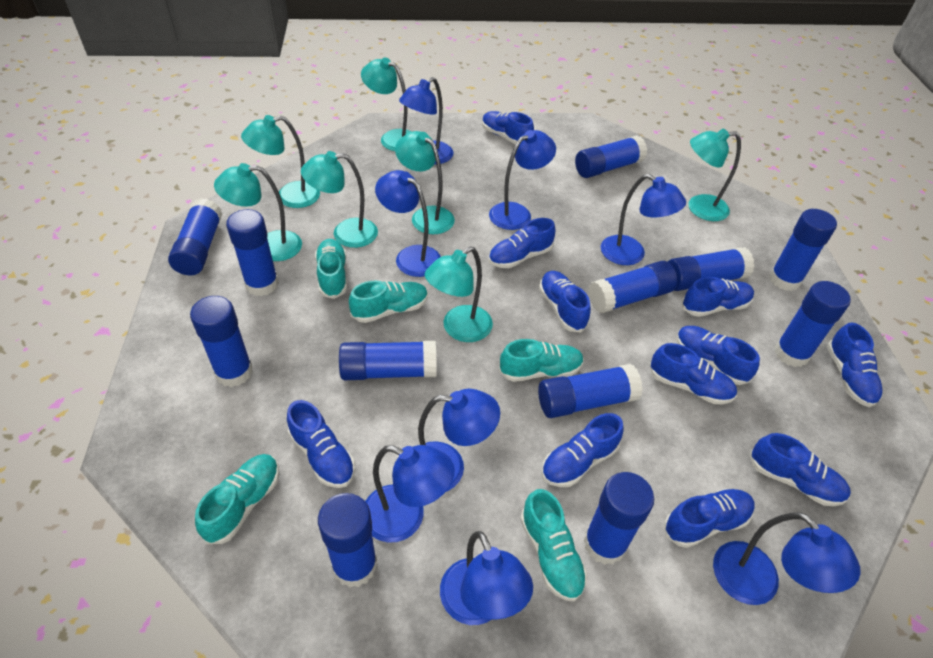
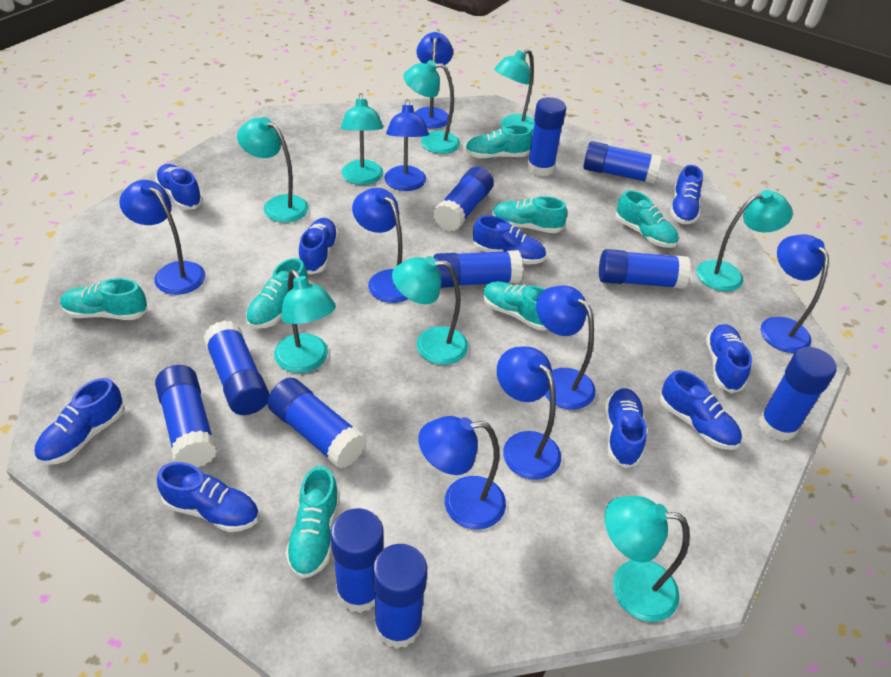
blue glue stick: 12 -> 11
blue shoe: 11 -> 9
turquoise lamp: 7 -> 8
turquoise shoe: 5 -> 7

